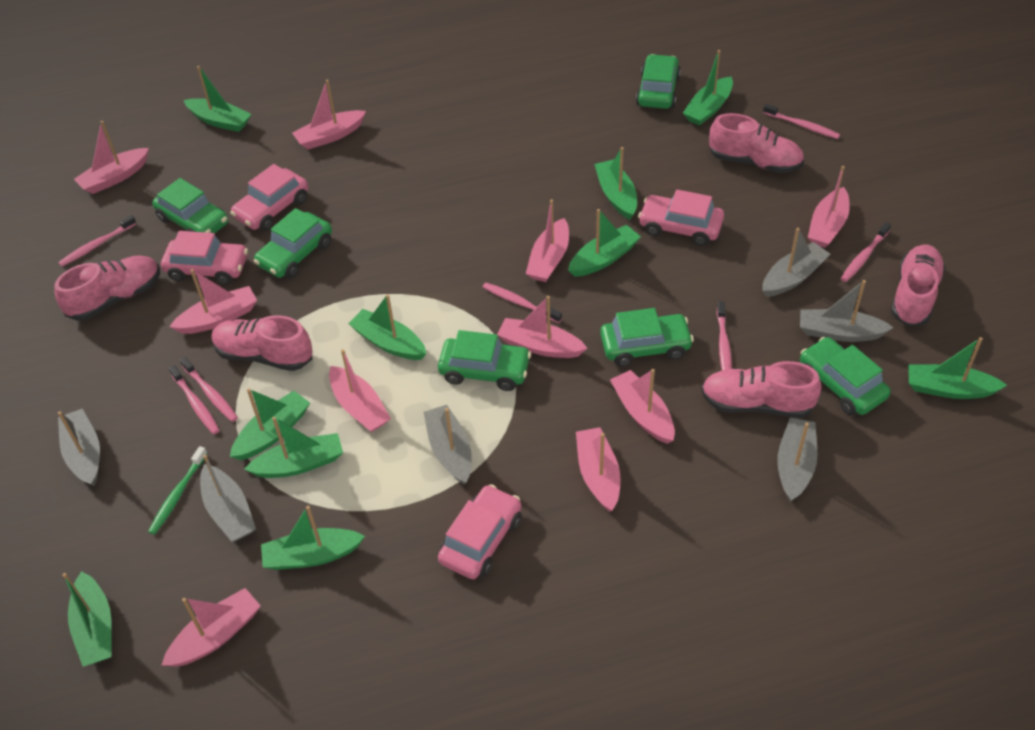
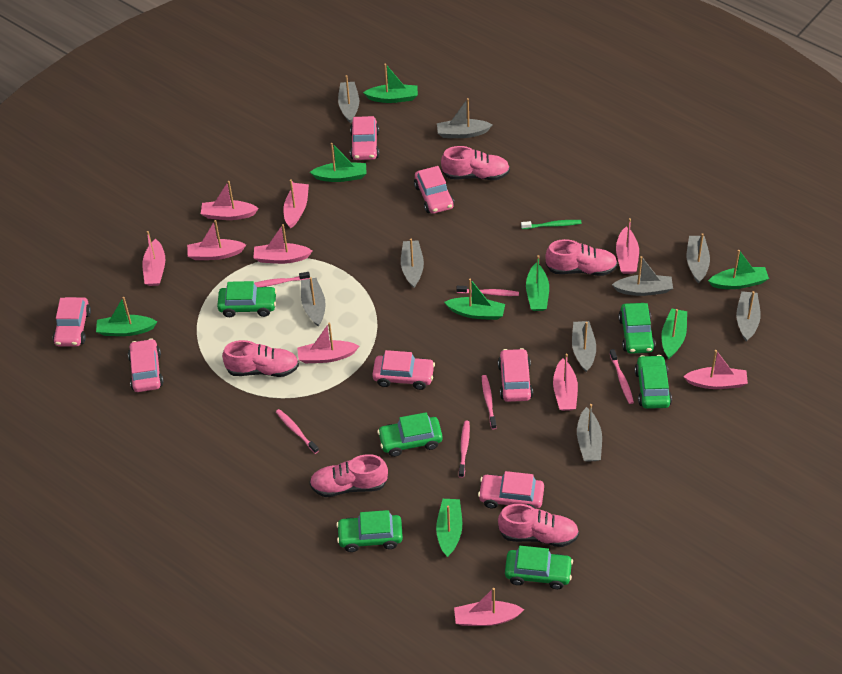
green boat: 10 -> 8
grey boat: 6 -> 9
pink car: 4 -> 7
pink toothbrush: 7 -> 6

